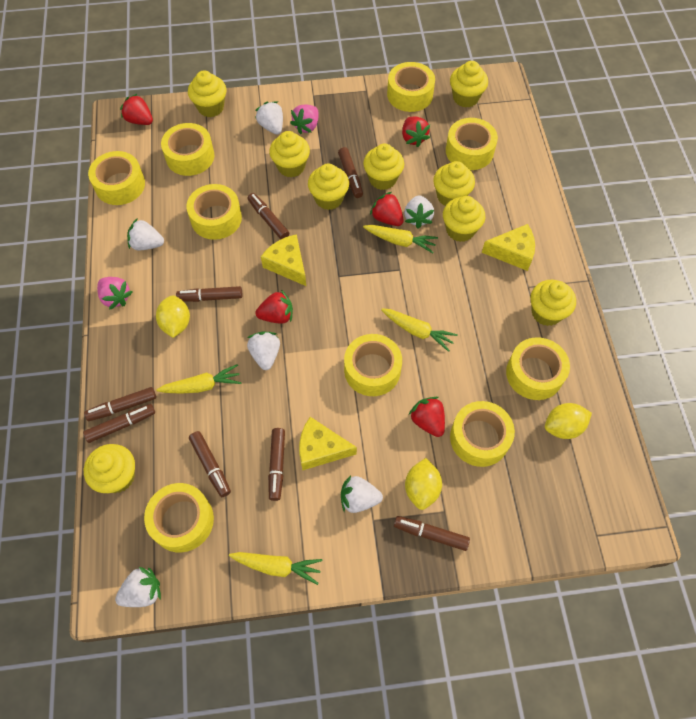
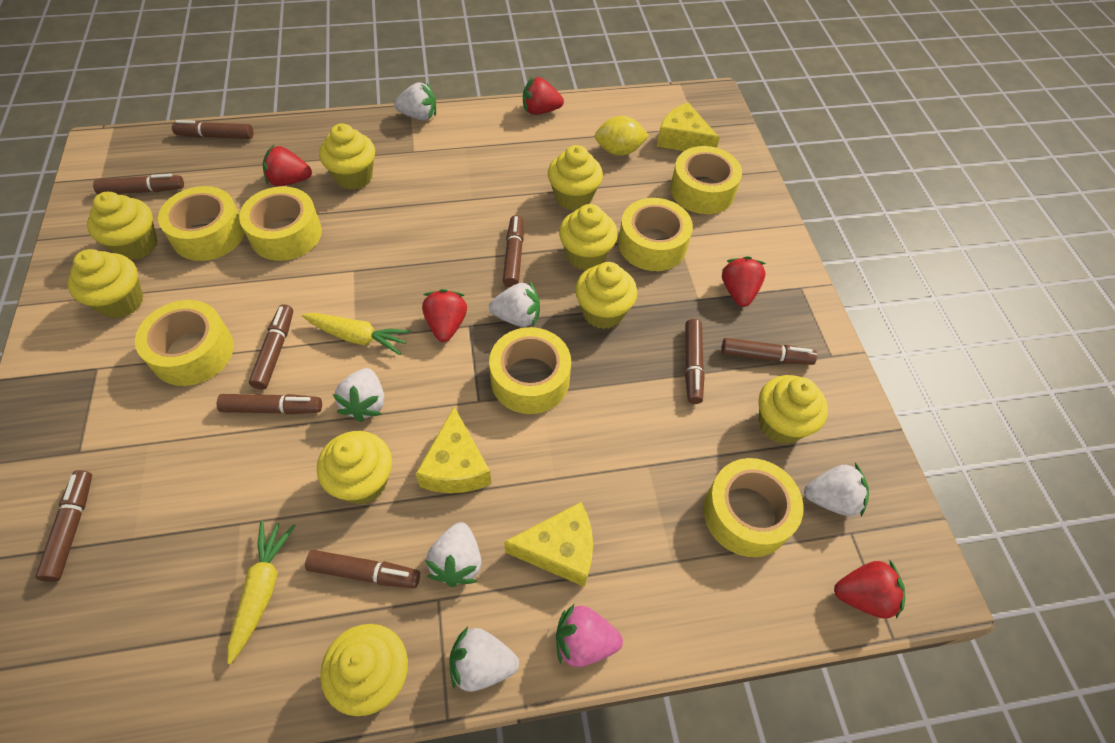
brown marker: 8 -> 9
pink strawberry: 2 -> 1
yellow carrot: 4 -> 2
yellow lemon: 3 -> 1
yellow tape: 9 -> 7

